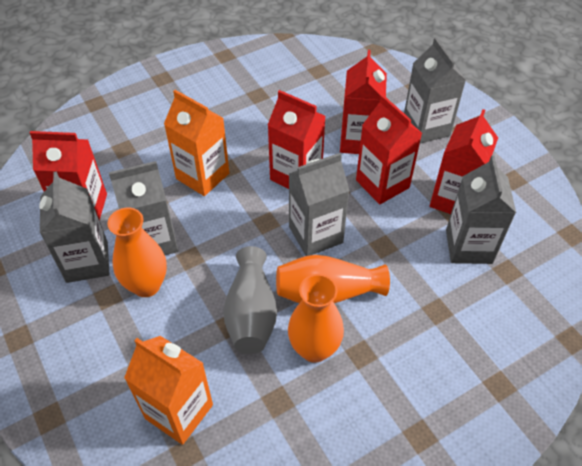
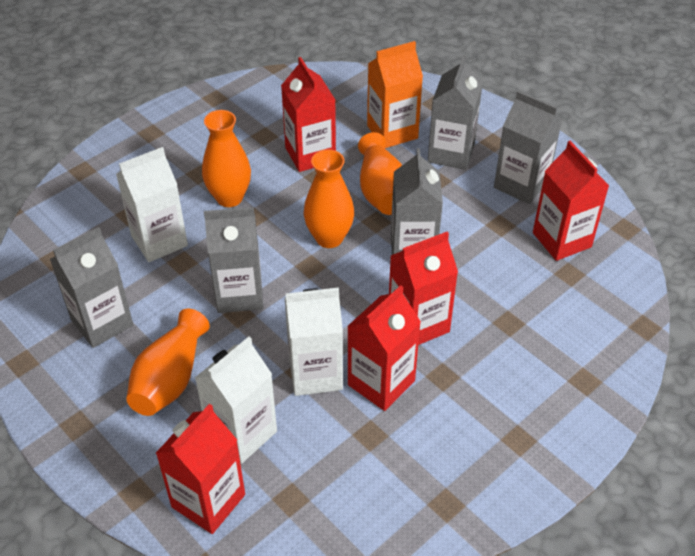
grey vase: 1 -> 0
orange carton: 2 -> 1
orange vase: 3 -> 4
white carton: 0 -> 3

